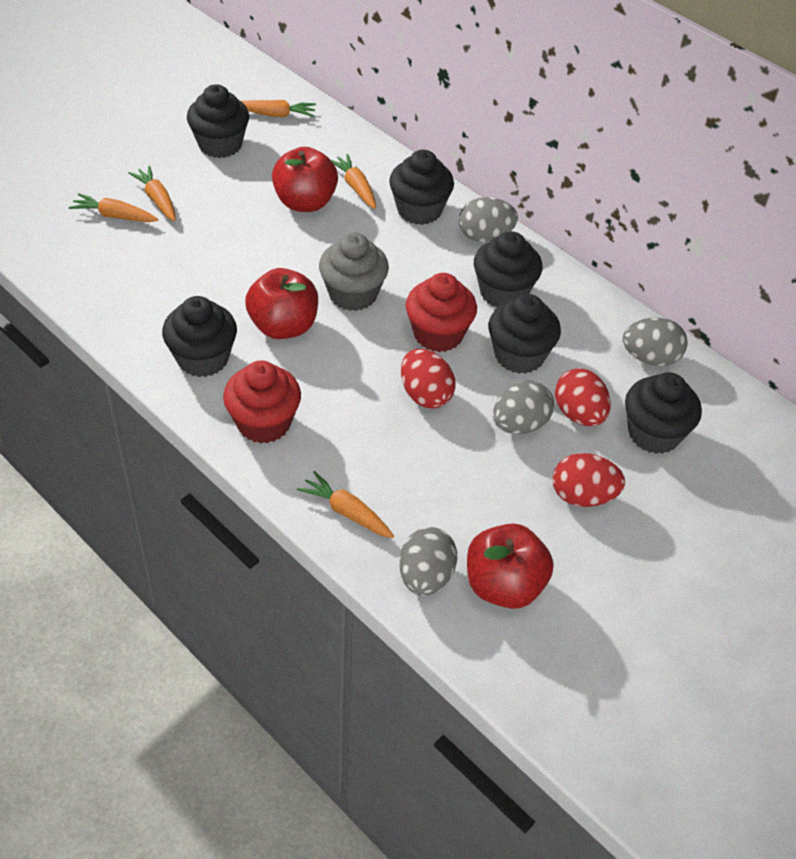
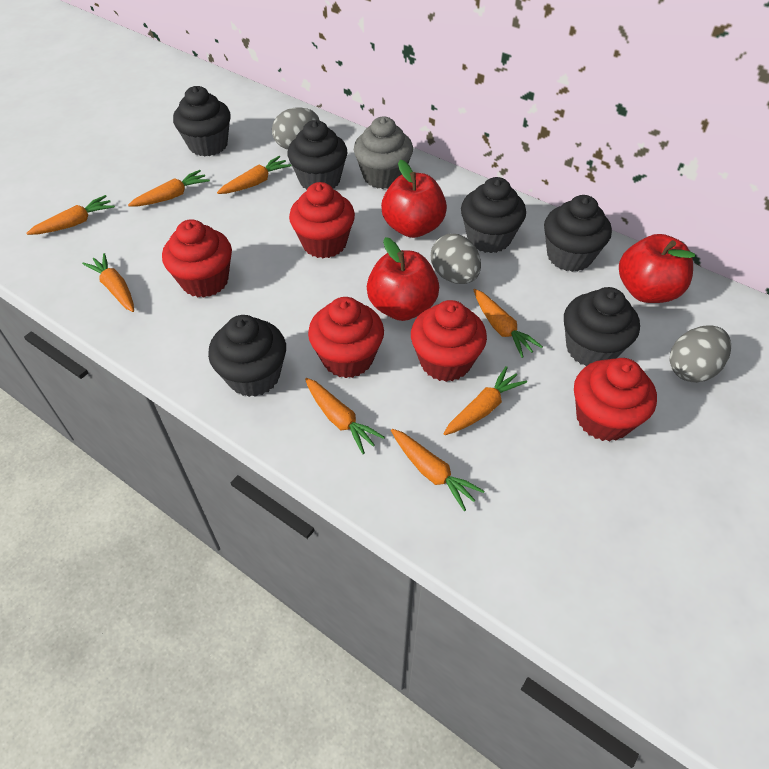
grey egg: 4 -> 3
orange carrot: 5 -> 8
red cupcake: 2 -> 5
red egg: 3 -> 0

